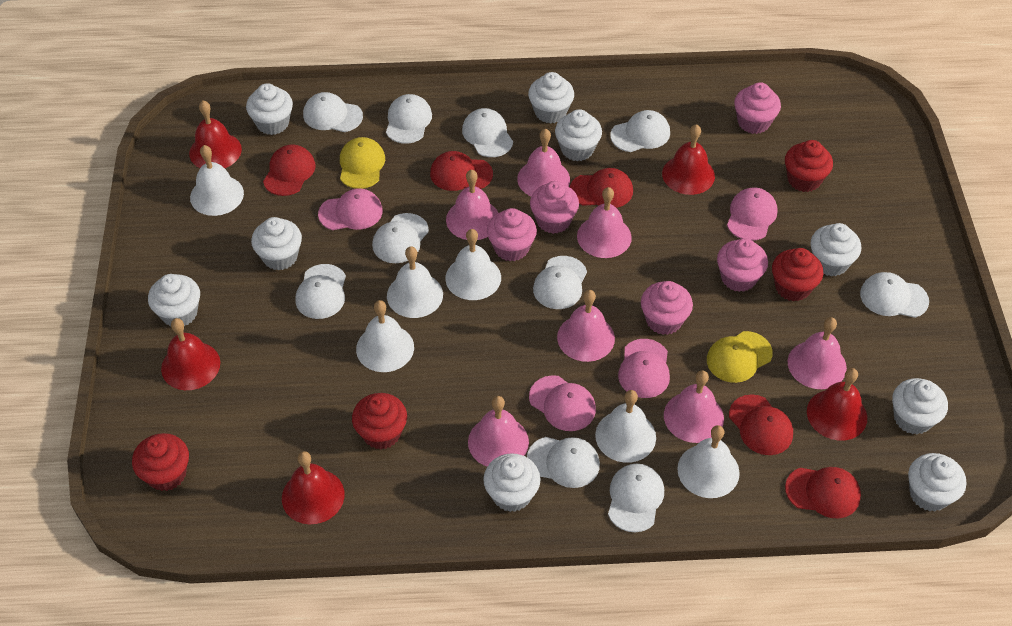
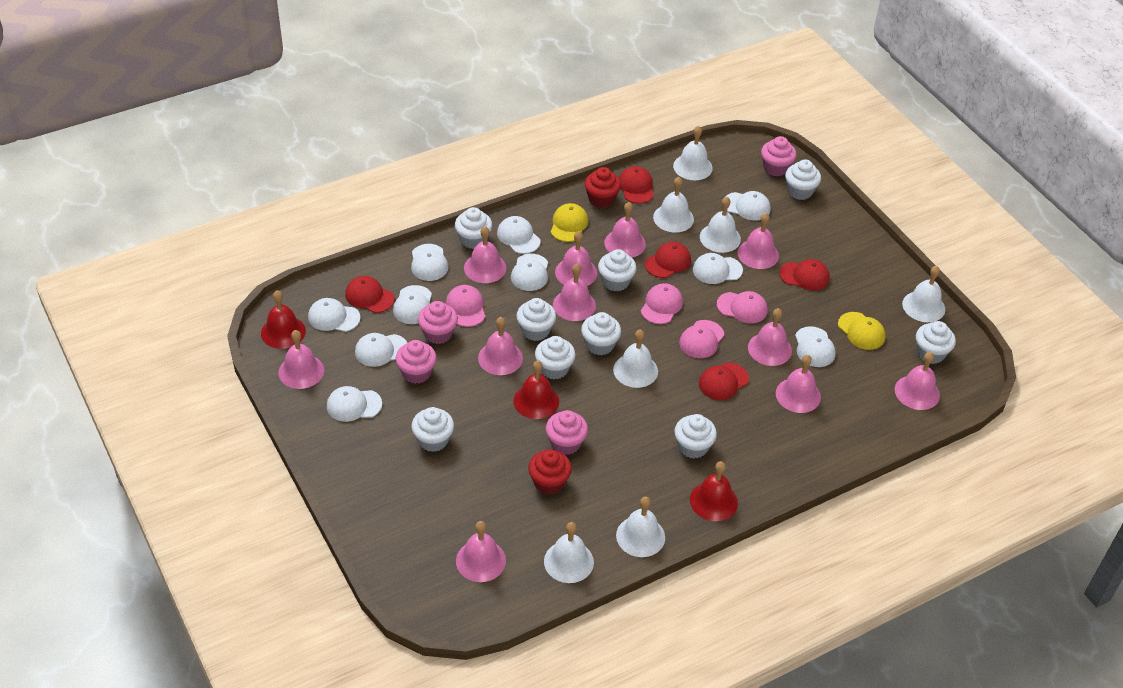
pink bell: 7 -> 11
pink cupcake: 5 -> 4
red bell: 5 -> 3
red cupcake: 4 -> 2
white bell: 6 -> 7

